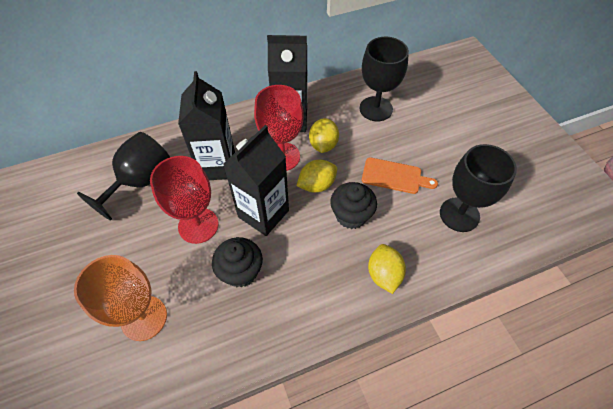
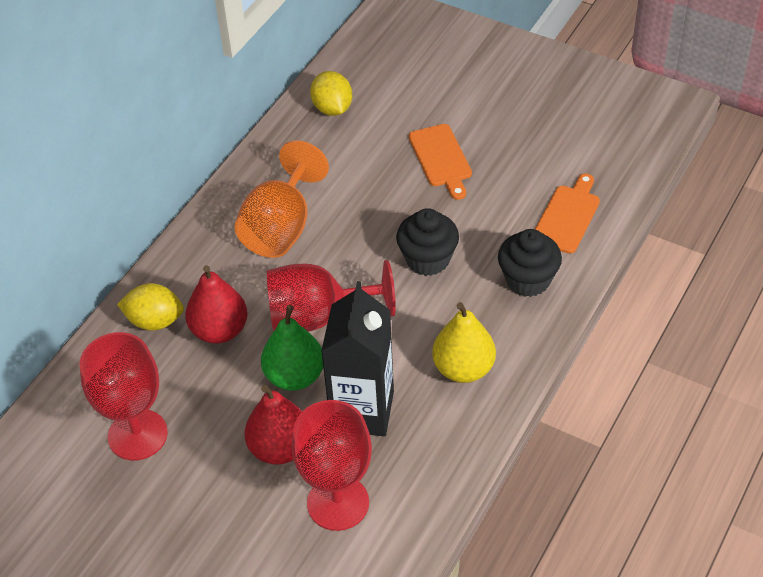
black carton: 3 -> 1
black goblet: 3 -> 0
green pear: 0 -> 1
orange cutting board: 1 -> 2
red goblet: 2 -> 3
red pear: 0 -> 2
yellow lemon: 3 -> 2
yellow pear: 0 -> 1

